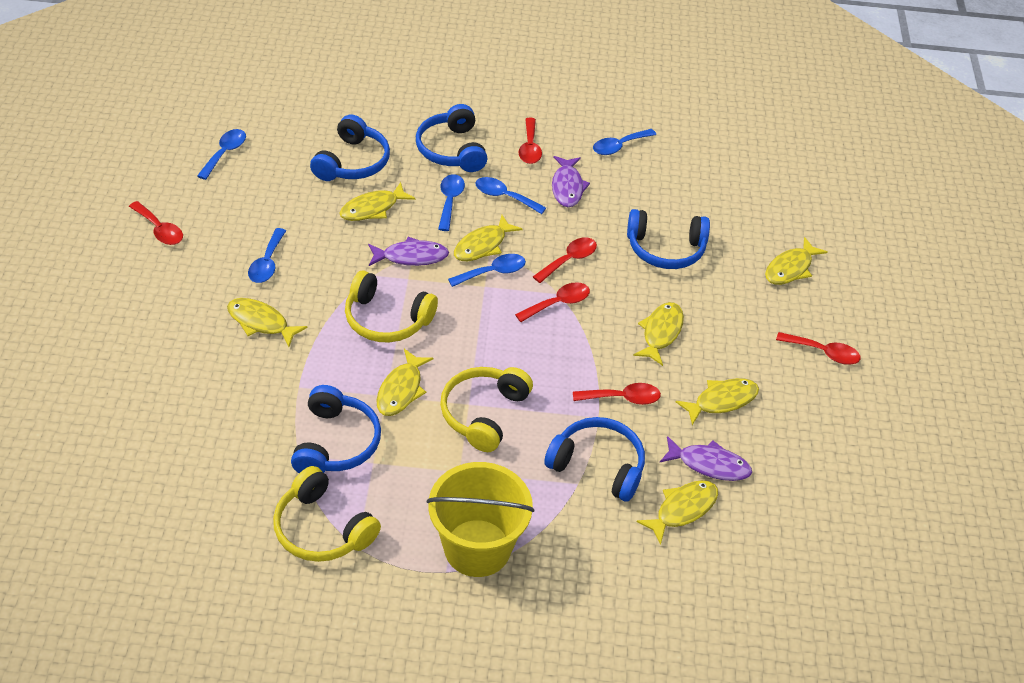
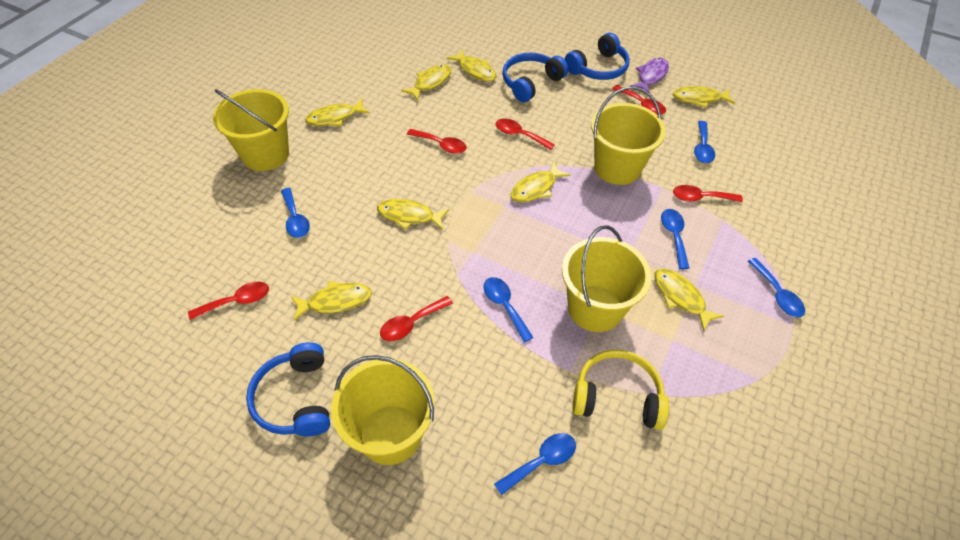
blue headphones: 5 -> 3
purple fish: 3 -> 1
yellow bucket: 1 -> 4
yellow headphones: 3 -> 1

